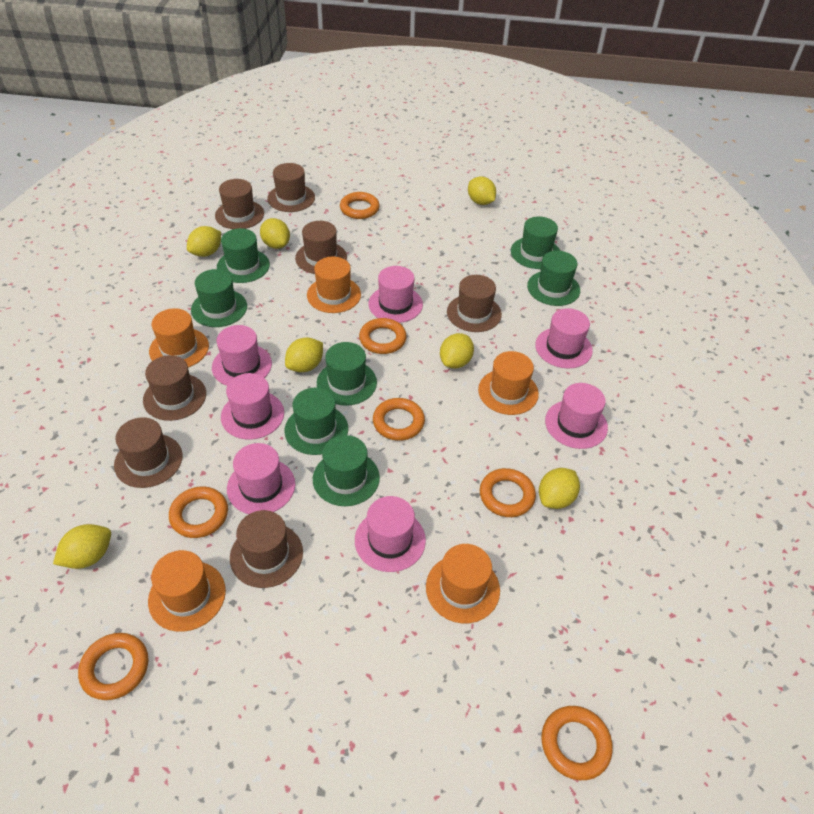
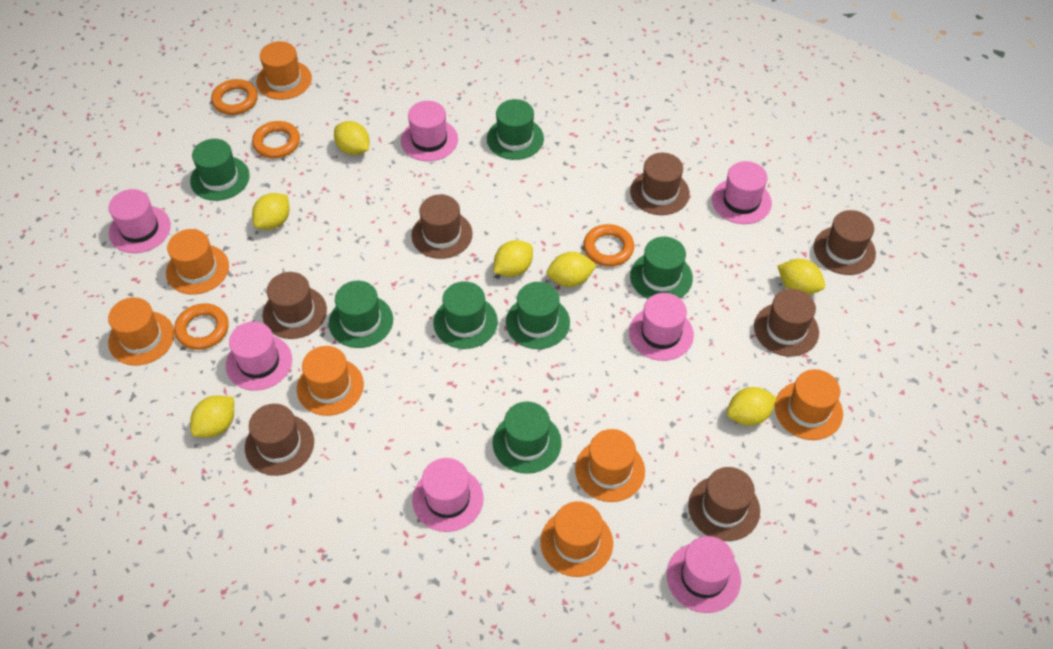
orange hat: 5 -> 7
orange ring: 7 -> 4

